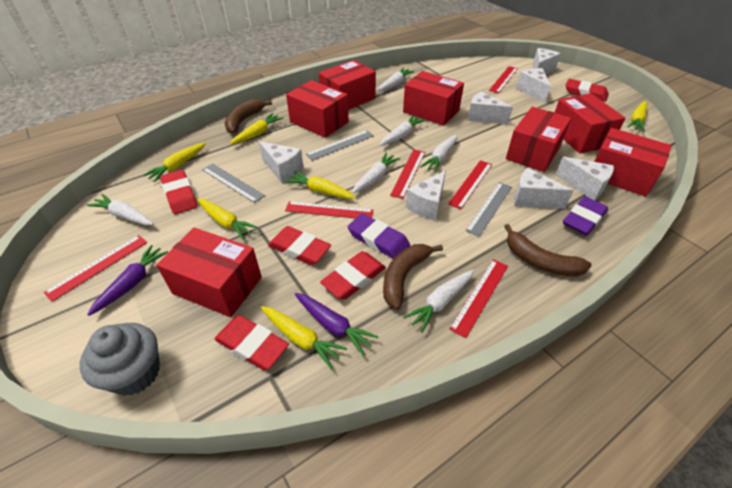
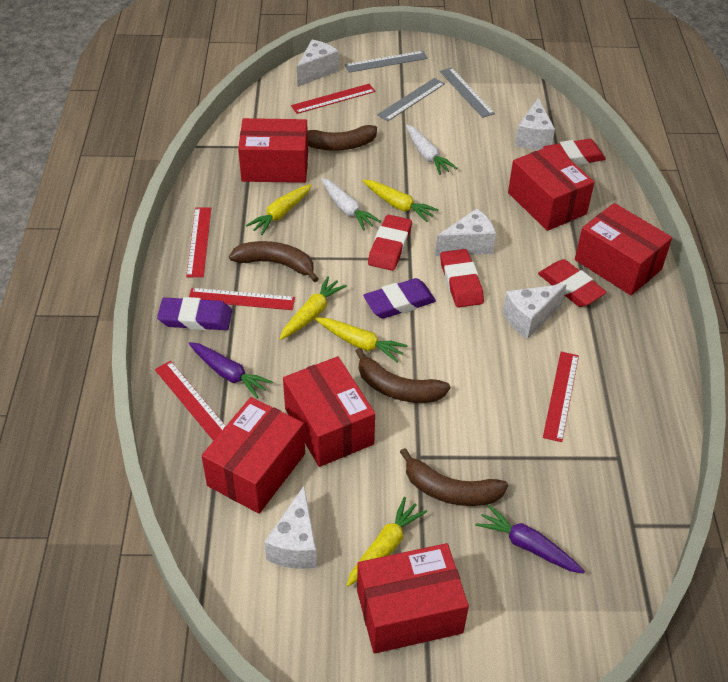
brown banana: 3 -> 4
grey cupcake: 1 -> 0
red box: 7 -> 6
red eraser: 5 -> 4
red ruler: 6 -> 5
white carrot: 6 -> 2
white cheese: 7 -> 5
yellow carrot: 6 -> 5

